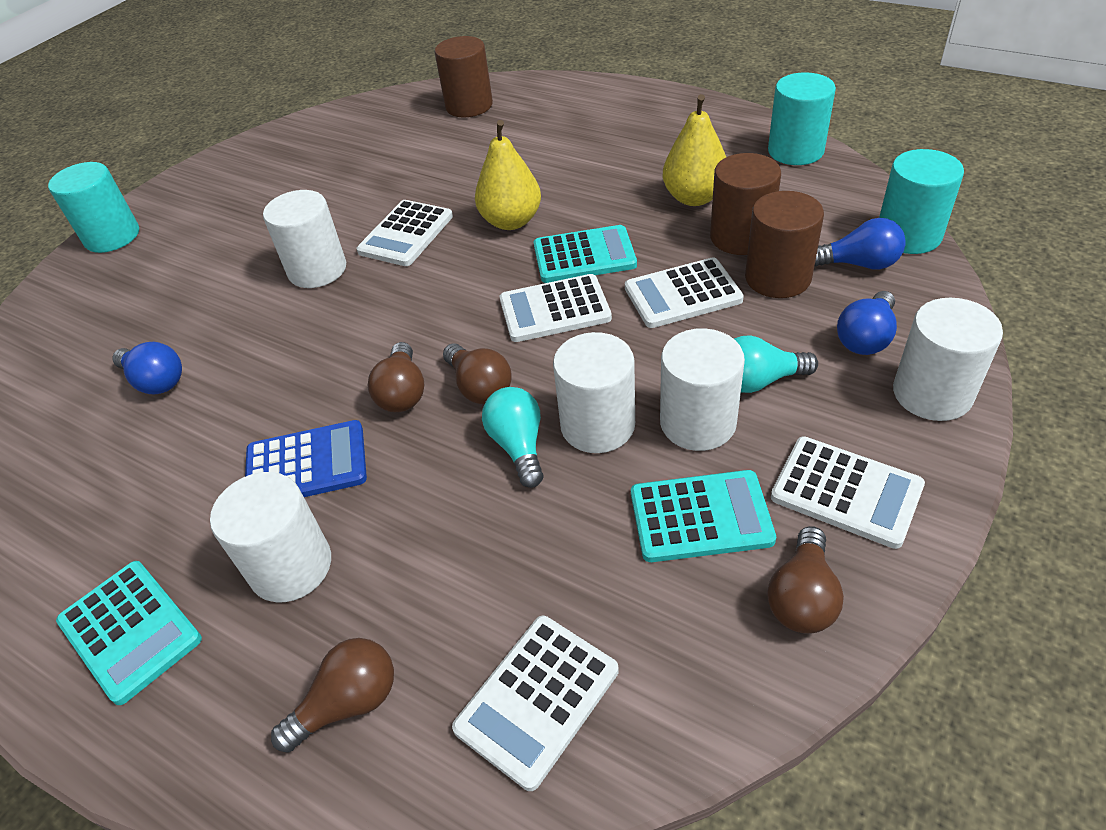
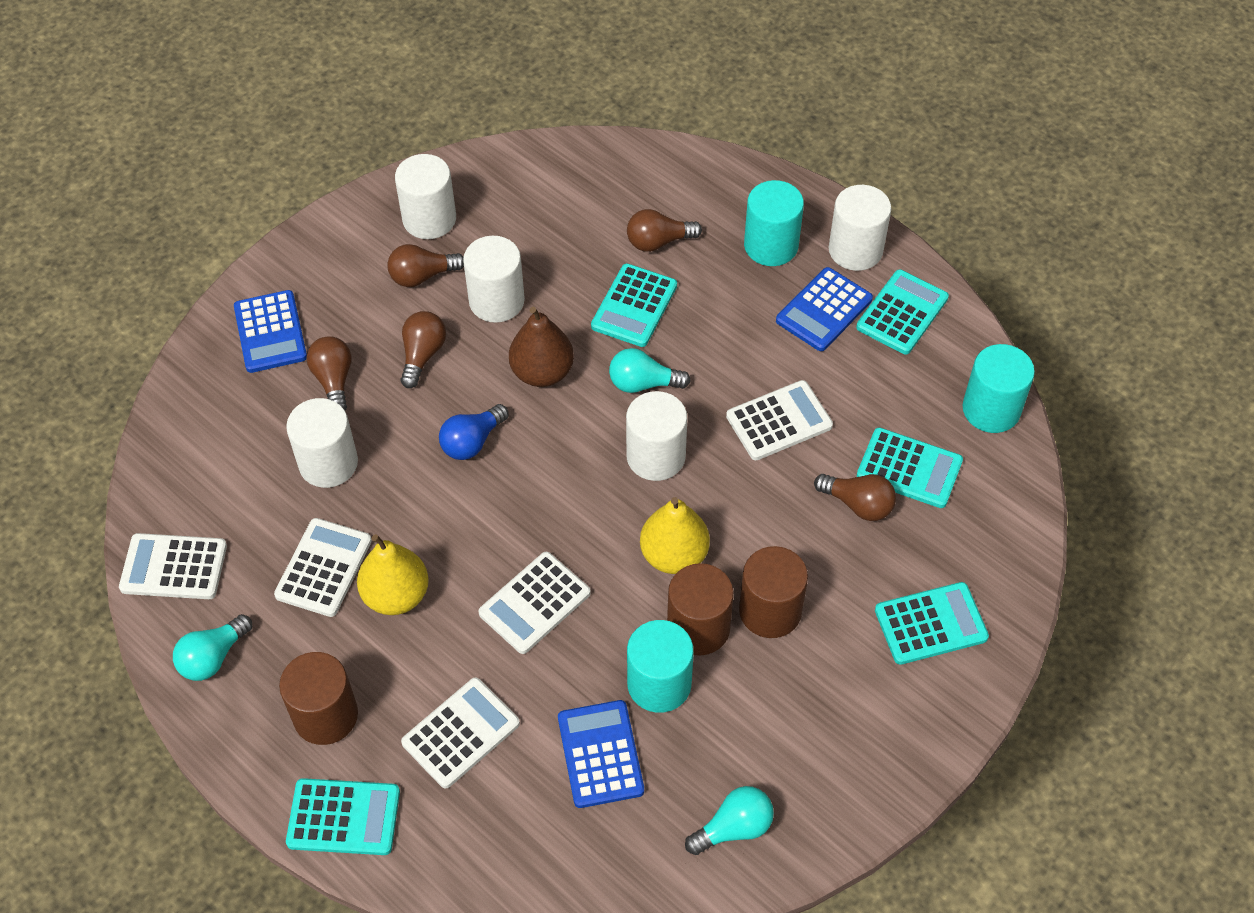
blue calculator: 1 -> 3
blue light bulb: 3 -> 1
brown light bulb: 4 -> 5
brown pear: 0 -> 1
turquoise calculator: 3 -> 5
turquoise light bulb: 2 -> 3

